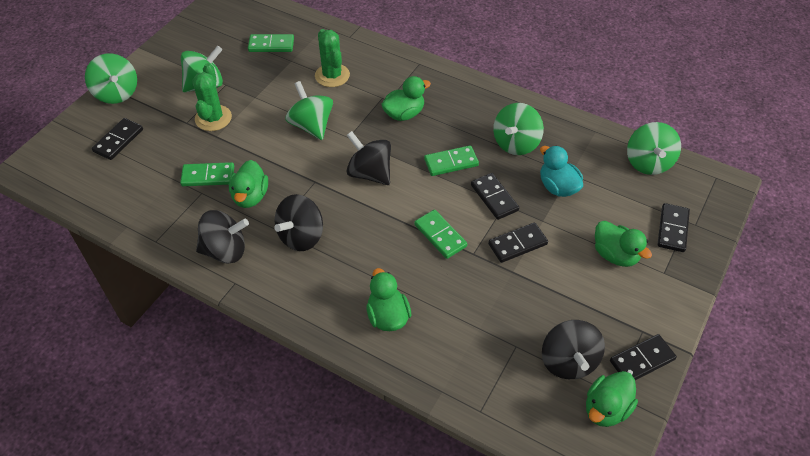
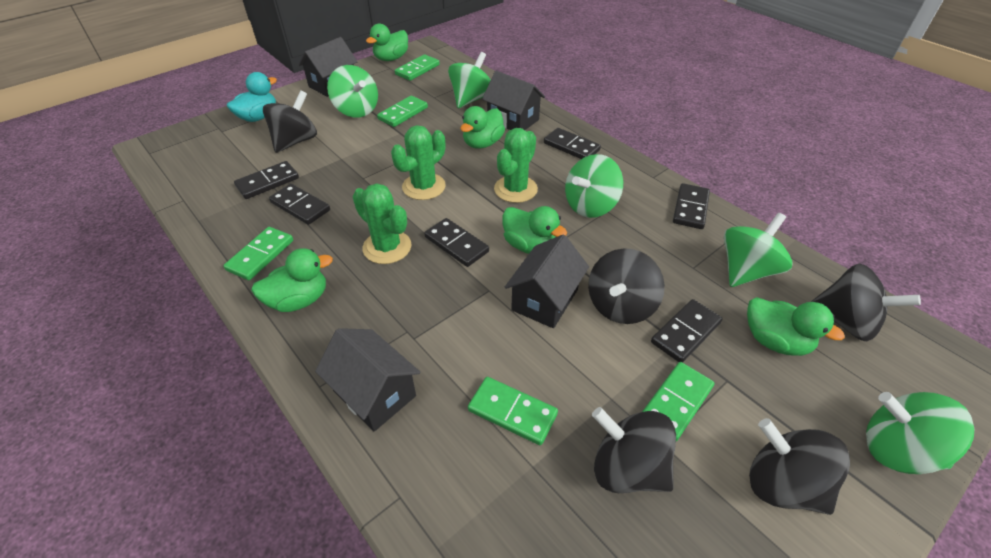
black domino: 5 -> 6
black house: 0 -> 4
black spinning top: 4 -> 5
green cactus: 2 -> 3
green domino: 4 -> 5

